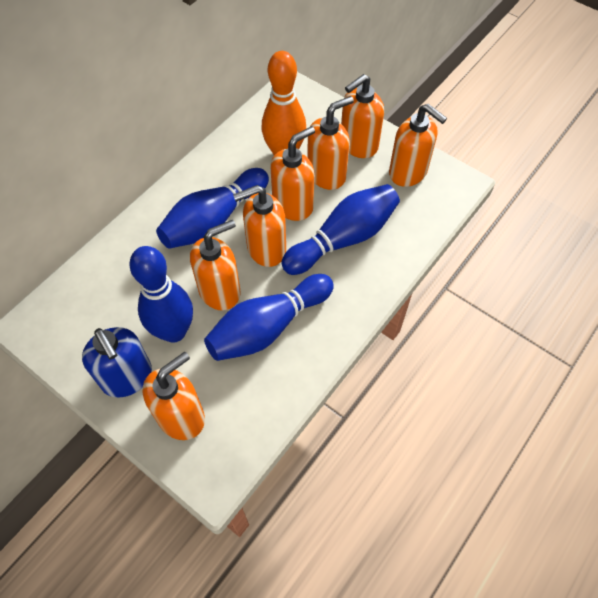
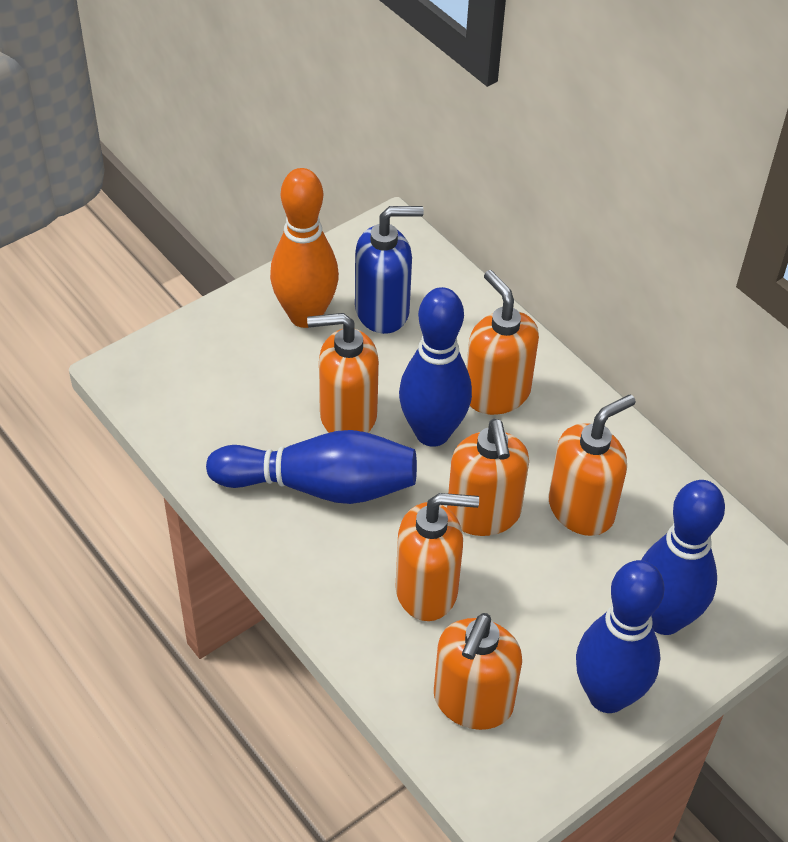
orange soap dispenser: 7 -> 6

